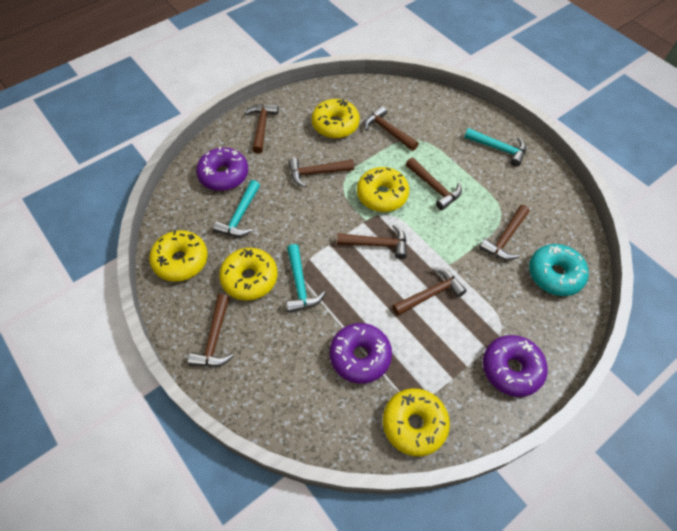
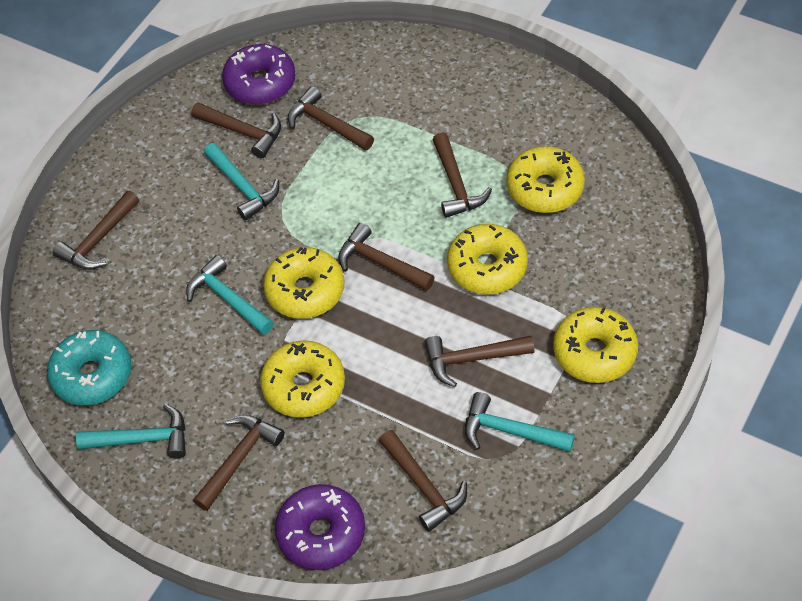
purple donut: 3 -> 2
turquoise hammer: 3 -> 4

